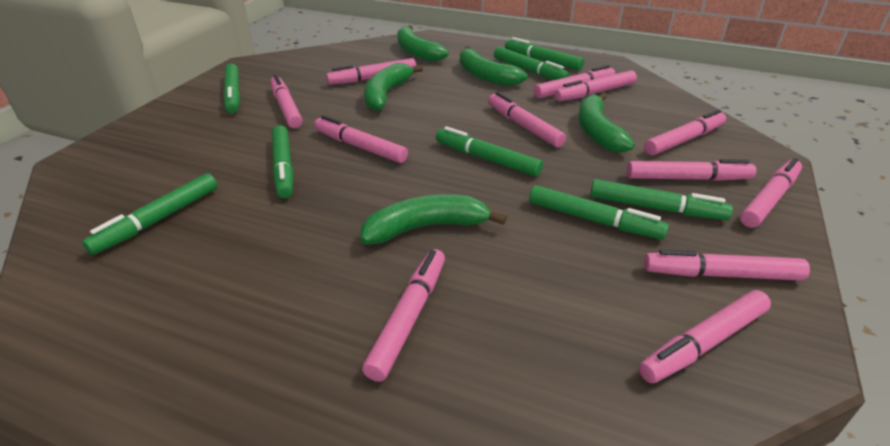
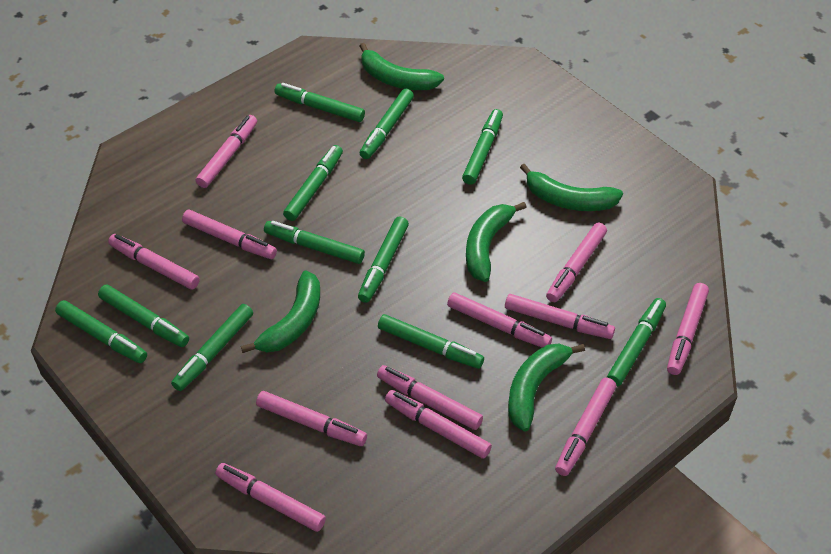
green marker: 8 -> 11

